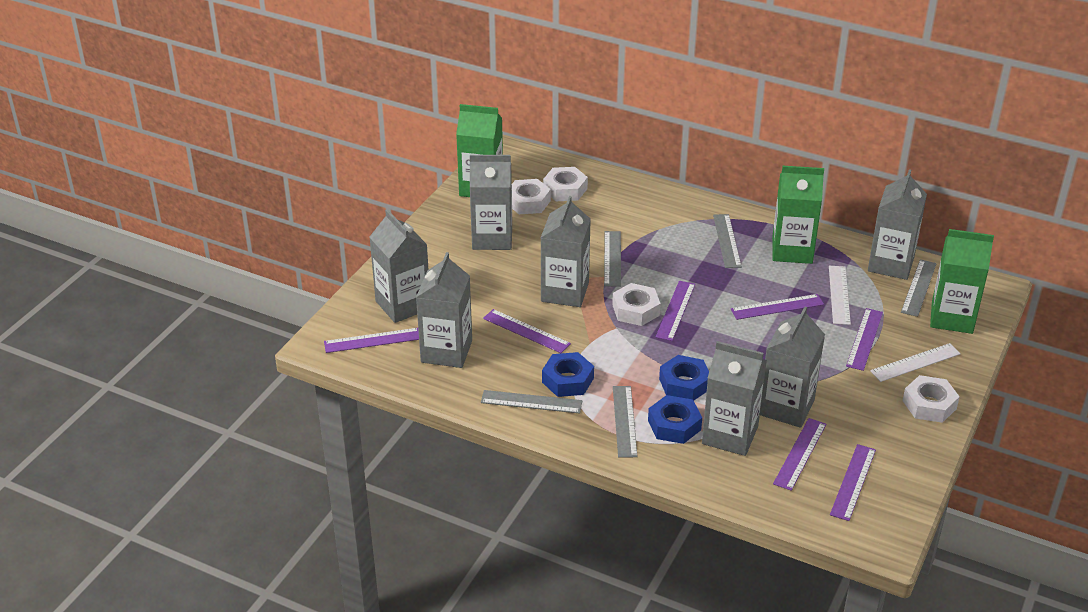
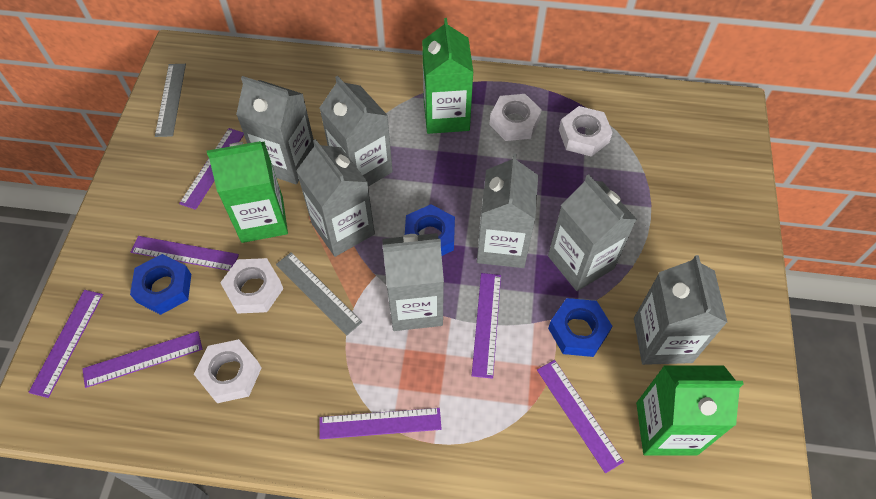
grey ruler: 5 -> 2
white ruler: 2 -> 0

